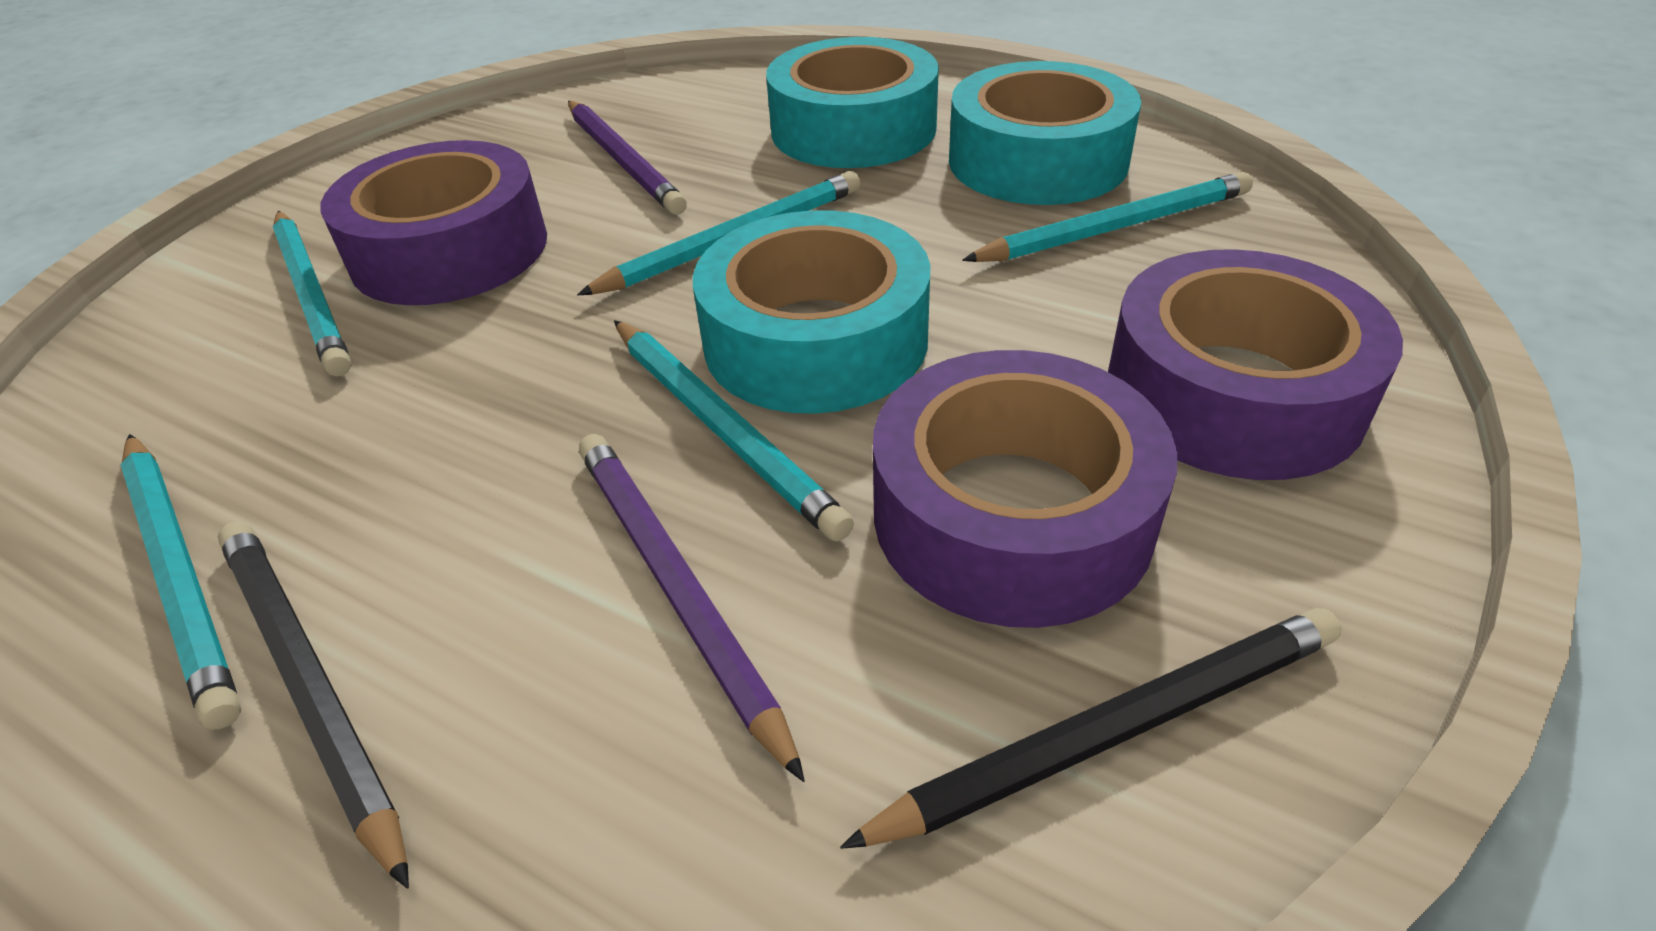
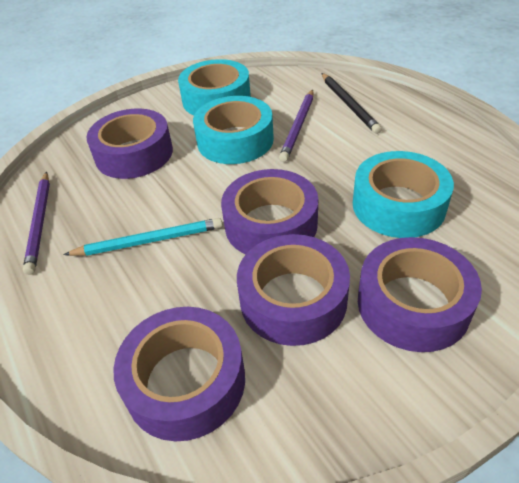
black pencil: 2 -> 1
purple tape: 3 -> 5
turquoise pencil: 5 -> 1

